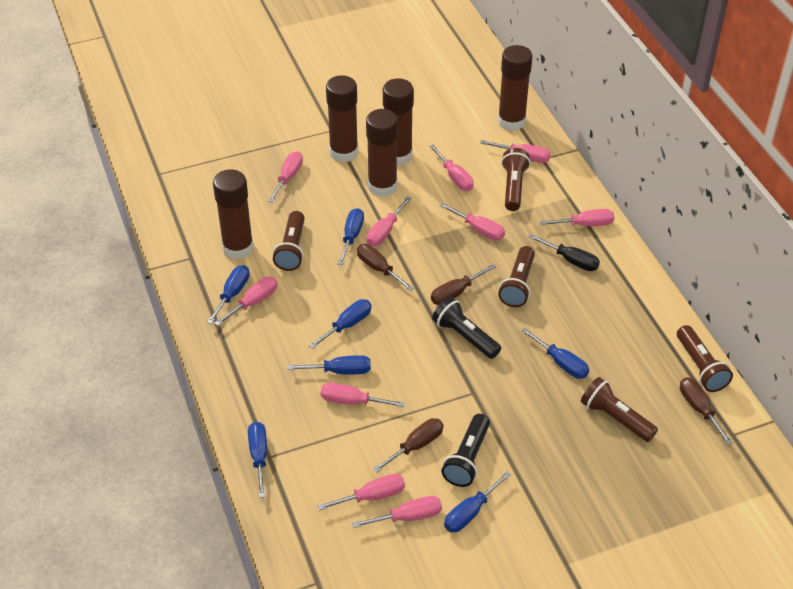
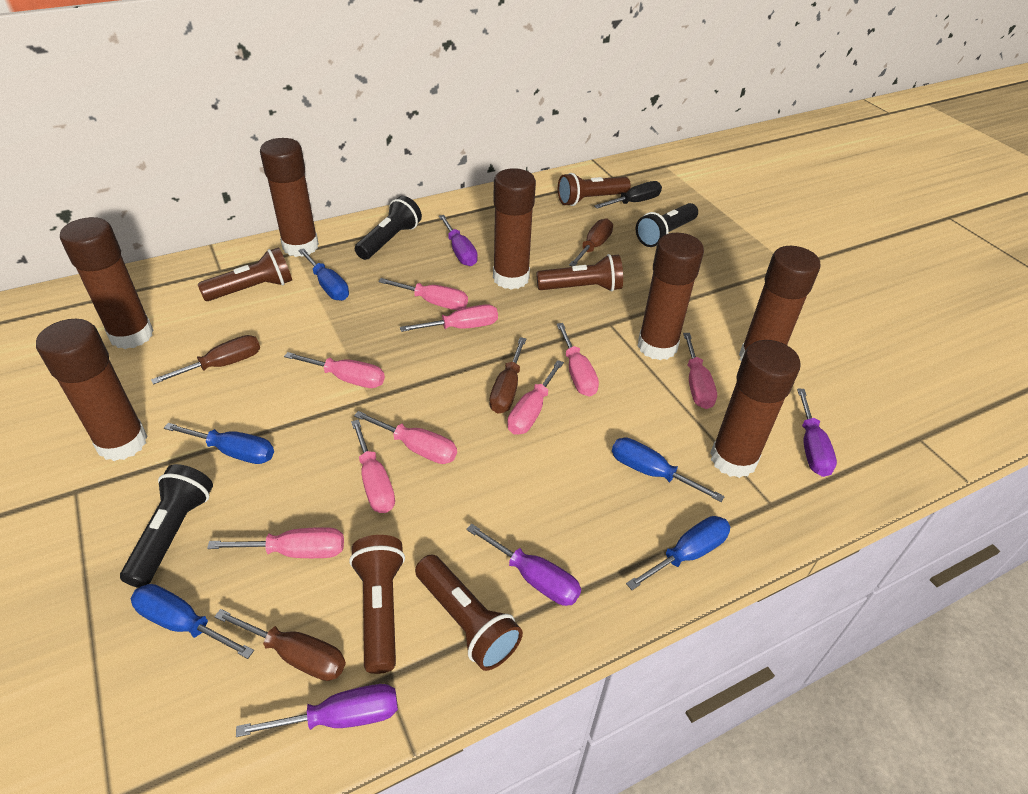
black flashlight: 2 -> 3
blue screwdriver: 7 -> 5
brown glue stick: 5 -> 7
pink screwdriver: 10 -> 9
purple screwdriver: 0 -> 4

